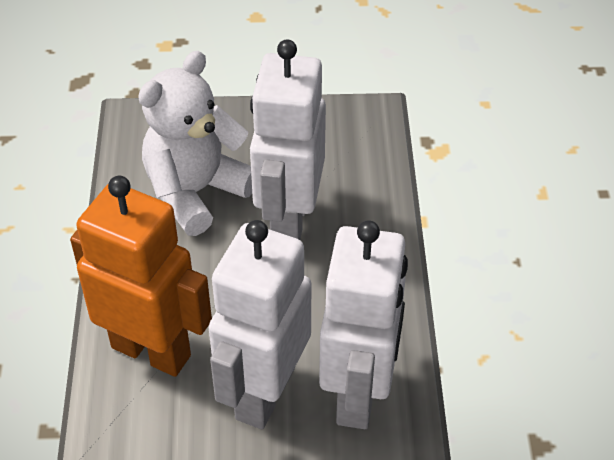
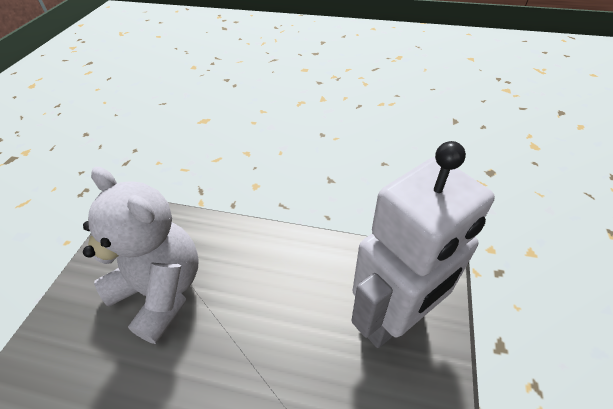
orange robot: 1 -> 0
white robot: 3 -> 1

